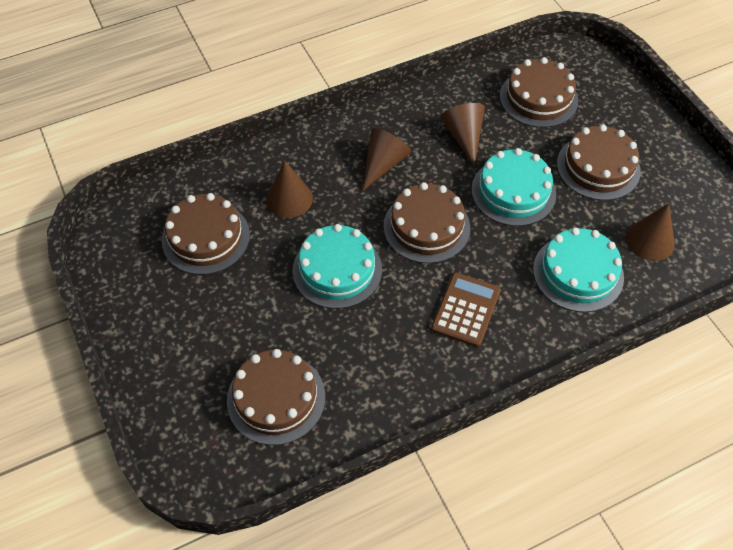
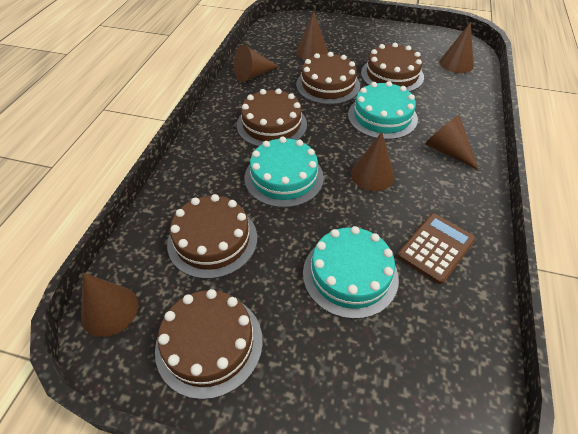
brown cone: 4 -> 6

